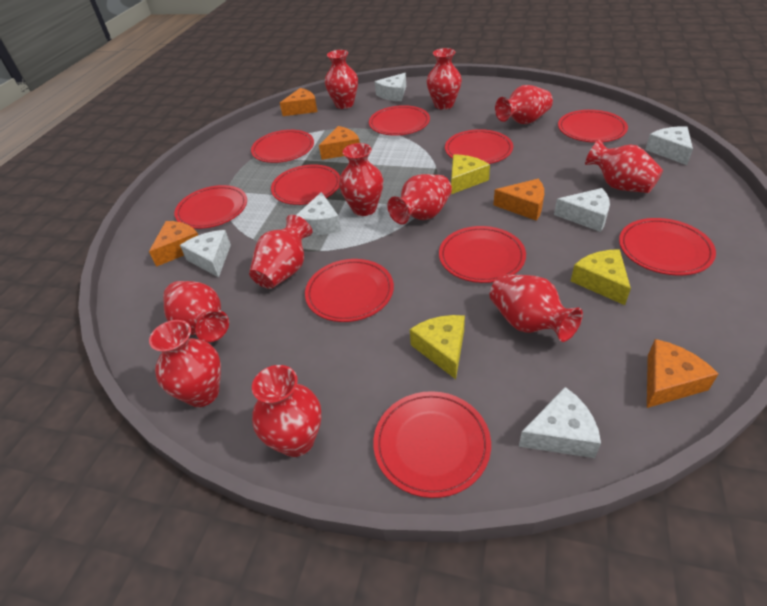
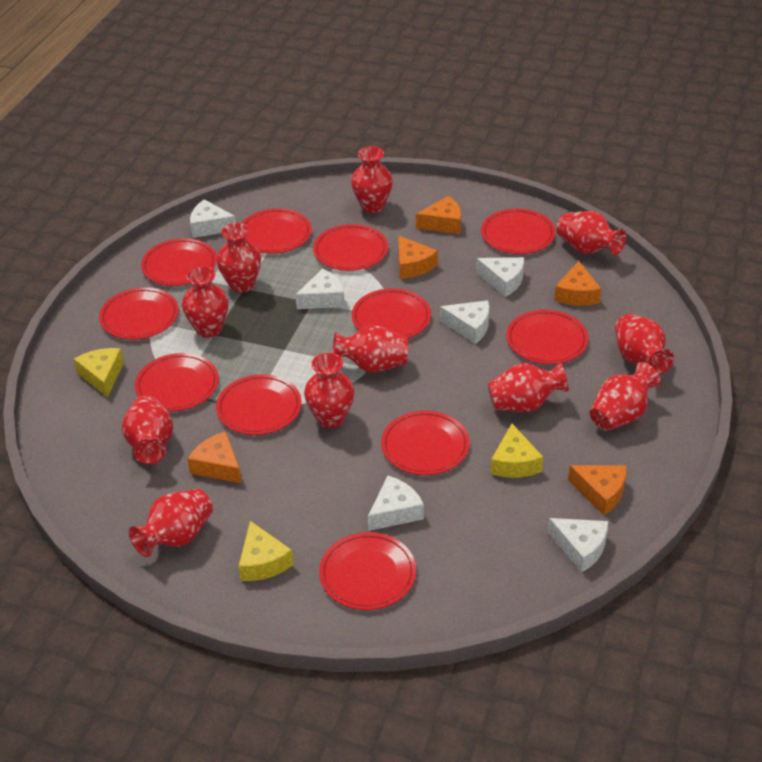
red plate: 10 -> 11

